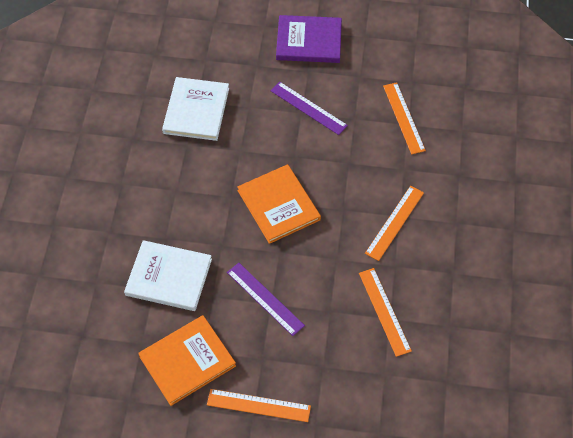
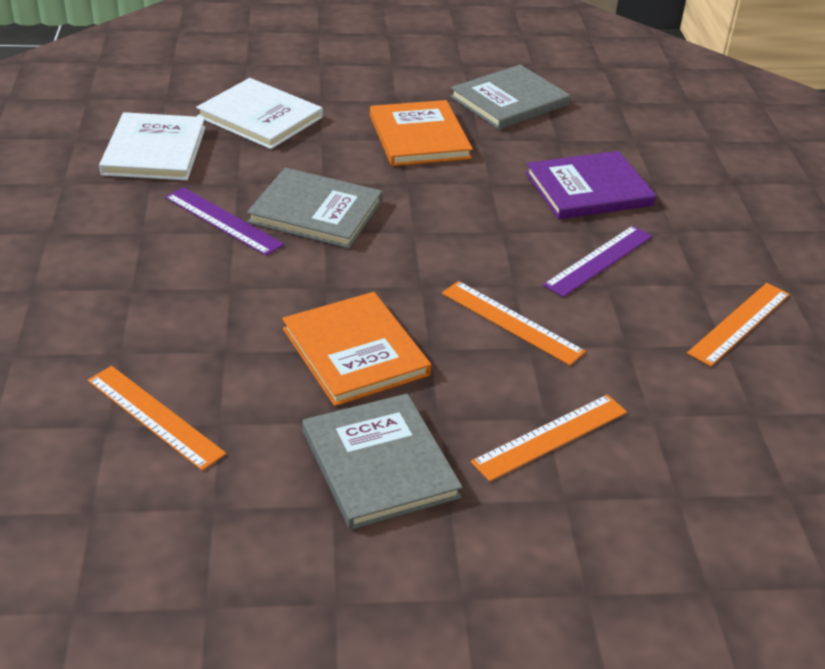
grey book: 0 -> 3

